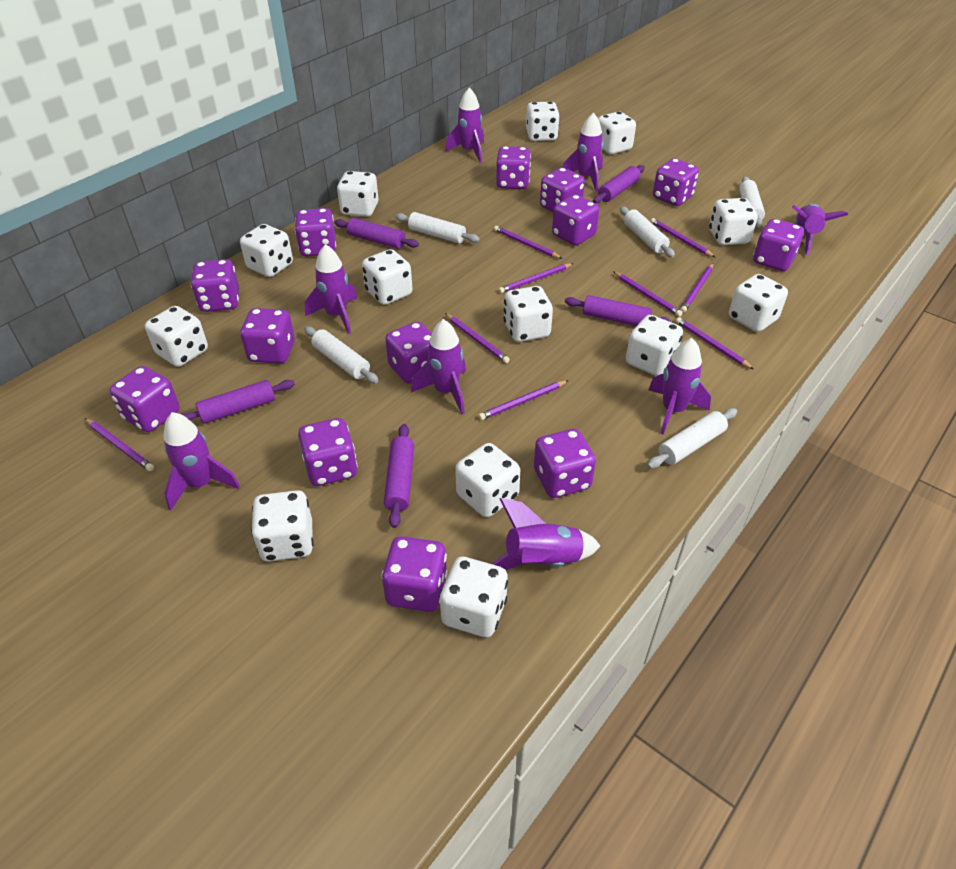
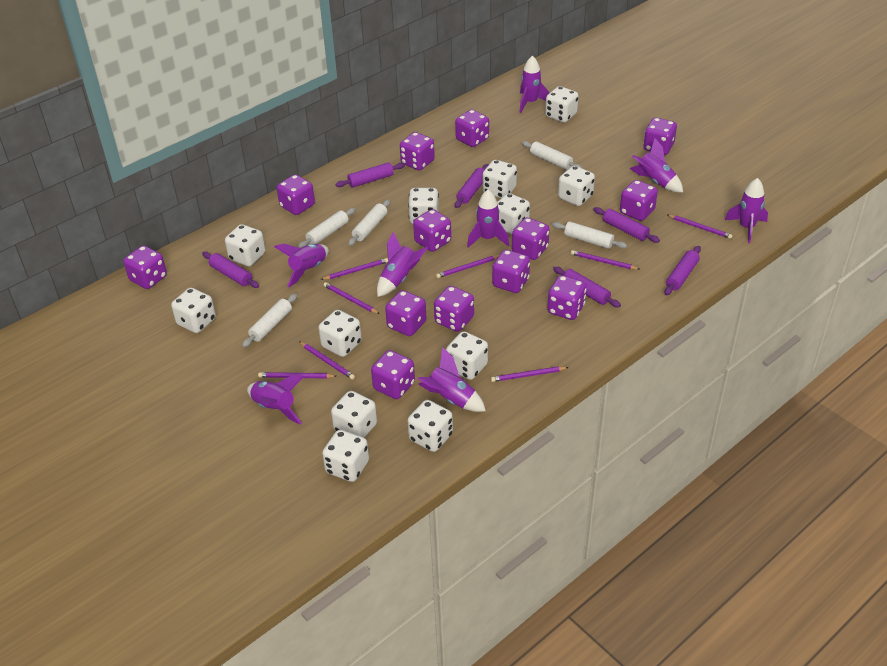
purple pencil: 9 -> 8
purple rolling pin: 5 -> 6
white dice: 13 -> 12

